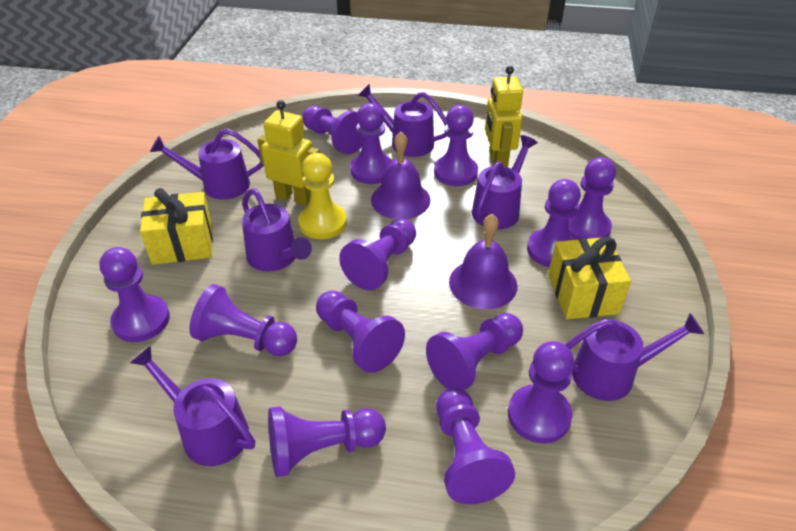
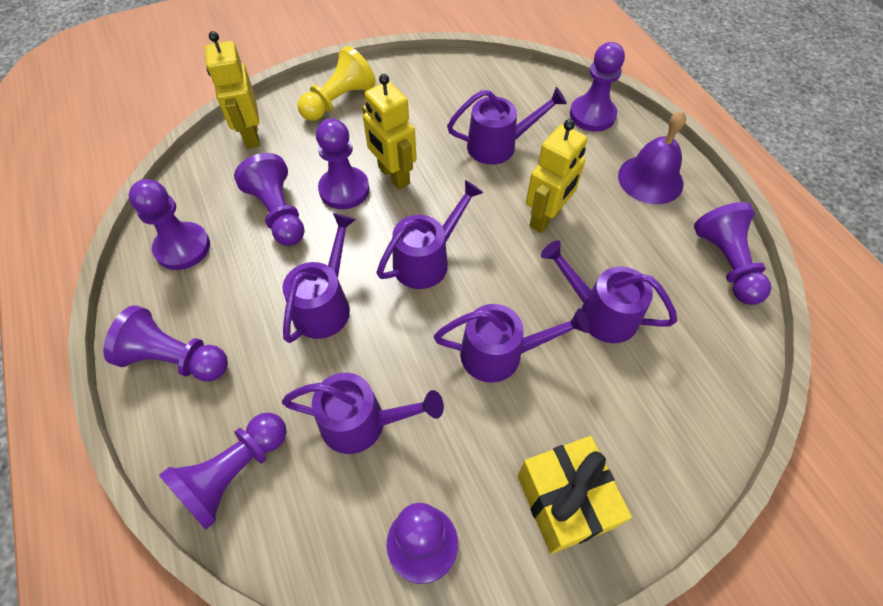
purple bell: 2 -> 1
purple pawn: 13 -> 8
yellow gift: 2 -> 1
yellow robot: 2 -> 3

